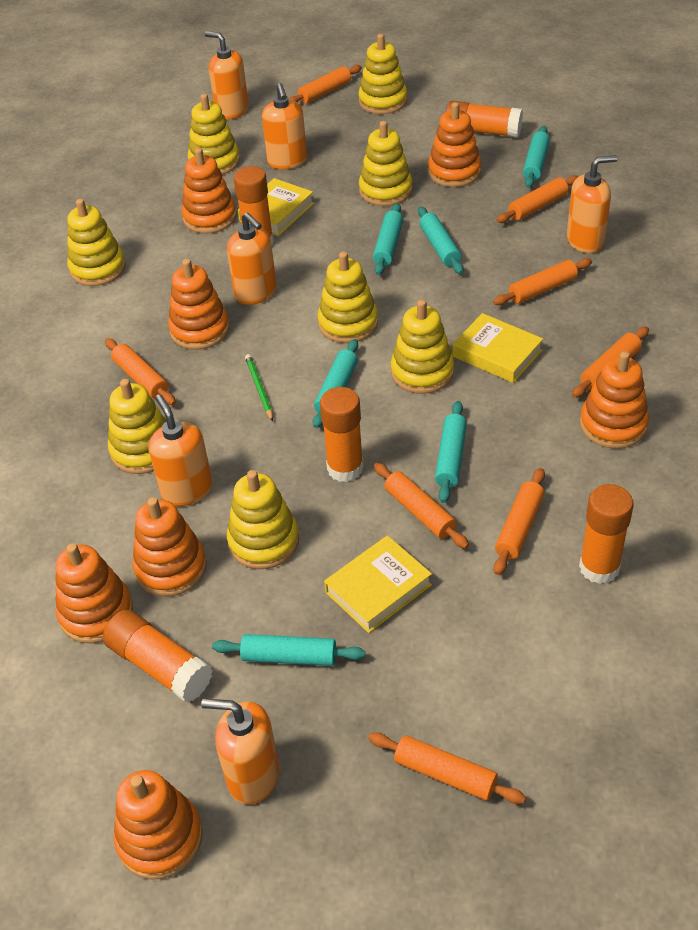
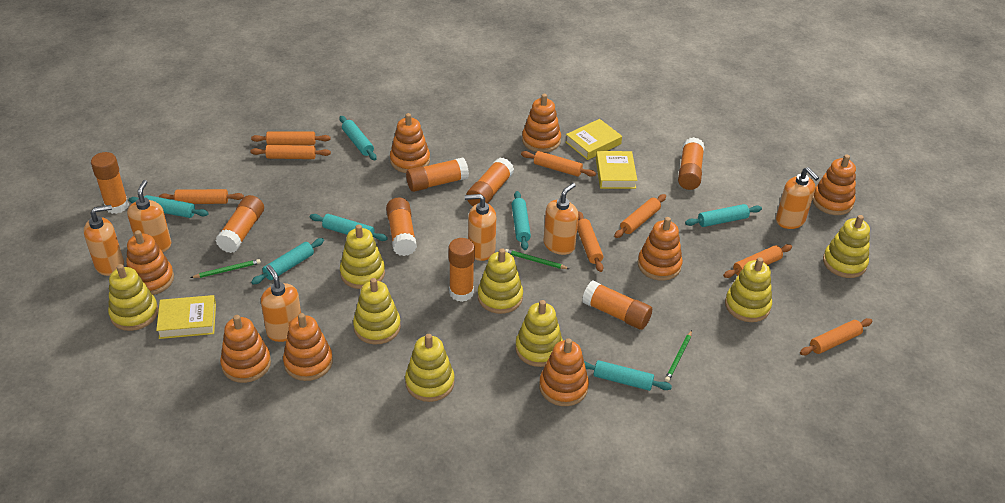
green pencil: 1 -> 3
orange glue stick: 5 -> 8
orange stacking toy: 7 -> 8
turquoise rolling pin: 6 -> 7

